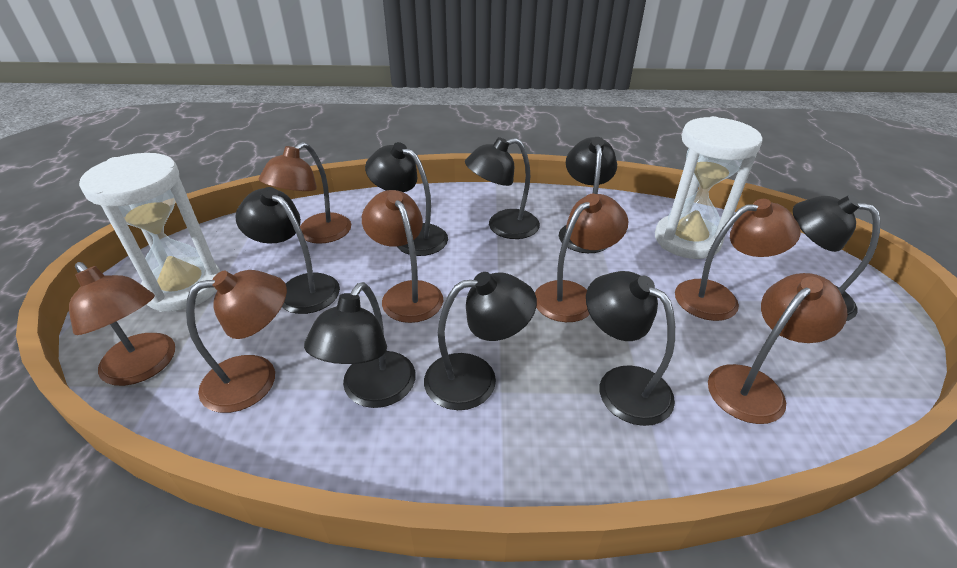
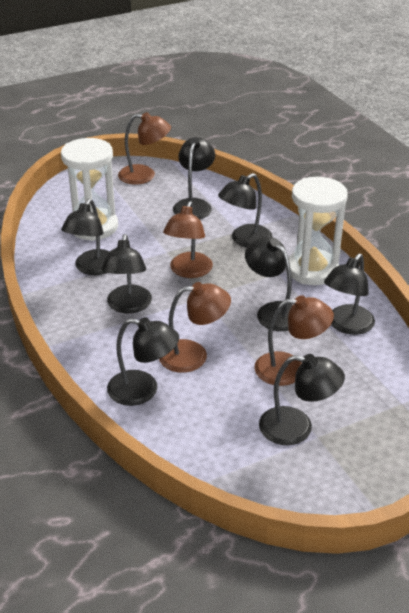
brown lamp: 7 -> 4

